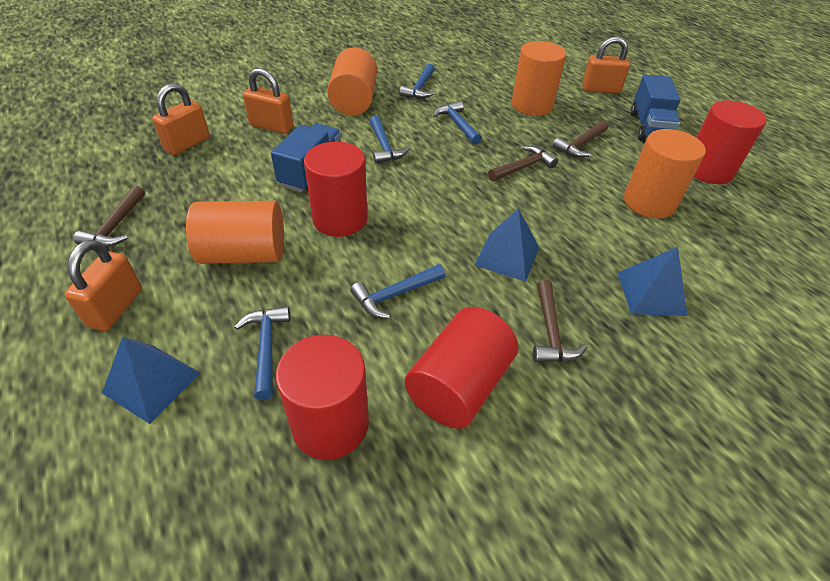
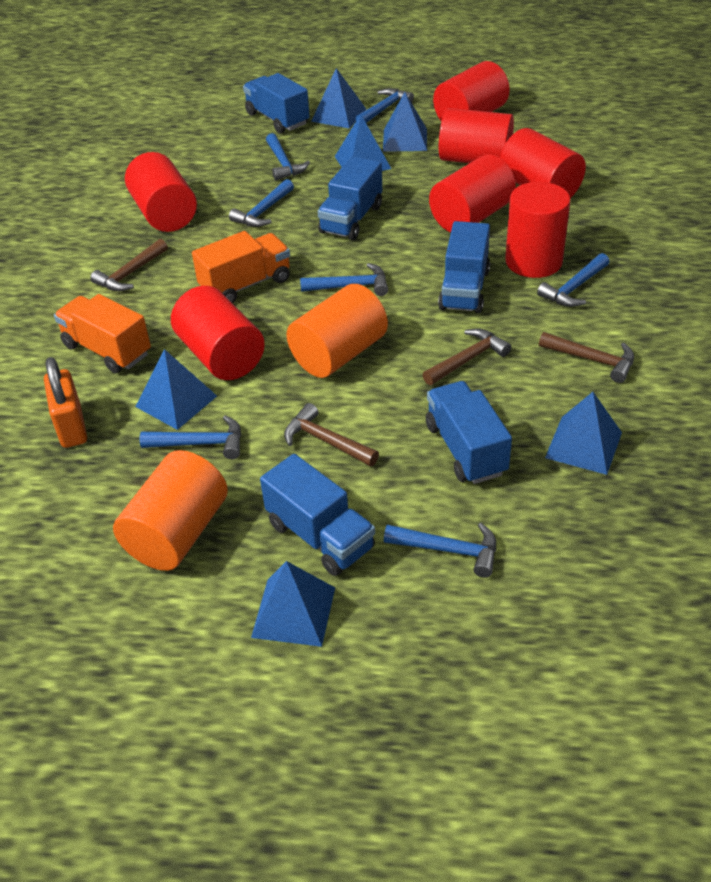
blue hammer: 5 -> 7
blue pyramid: 3 -> 6
blue truck: 2 -> 5
orange cylinder: 4 -> 2
orange padlock: 4 -> 1
orange truck: 0 -> 2
red cylinder: 4 -> 7

